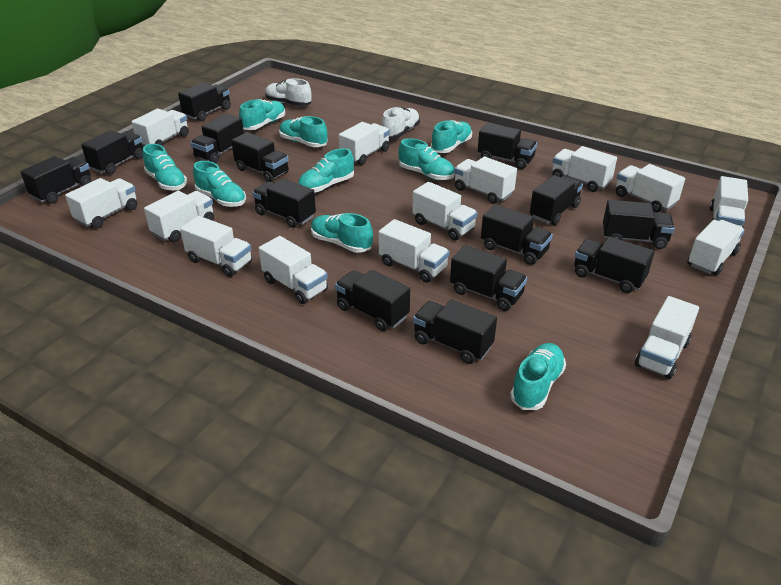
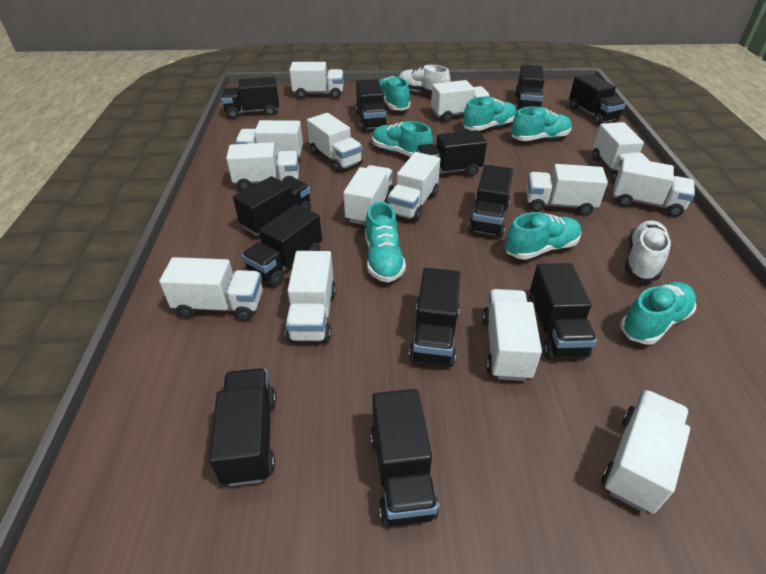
black truck: 14 -> 12
turquoise shoe: 9 -> 7

